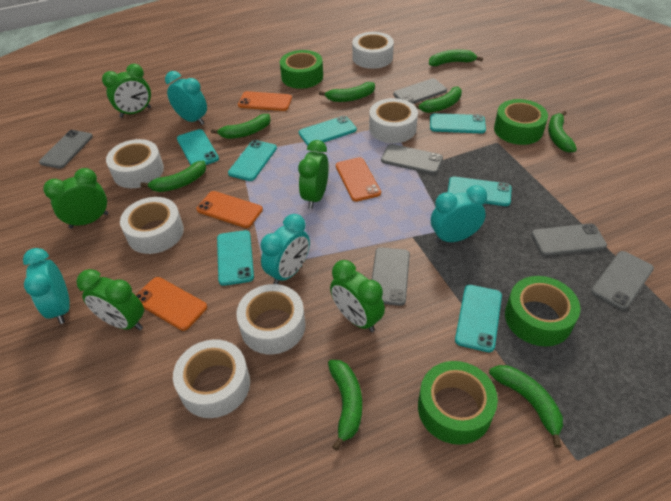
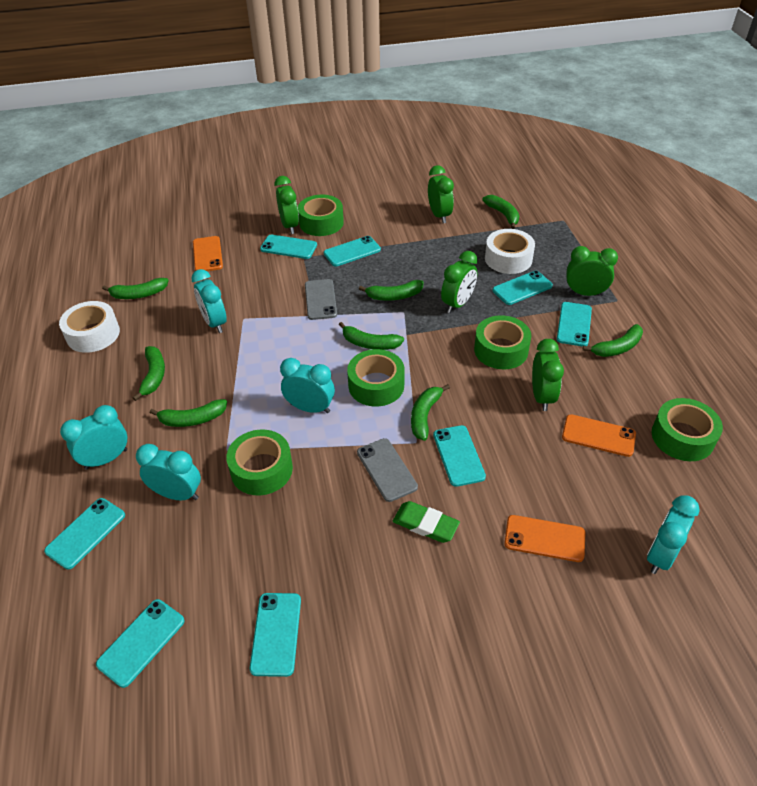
green eraser: 0 -> 1
green tape: 4 -> 5
grey phone: 6 -> 2
orange phone: 4 -> 3
turquoise clock: 4 -> 5
turquoise phone: 7 -> 8
white tape: 6 -> 2

